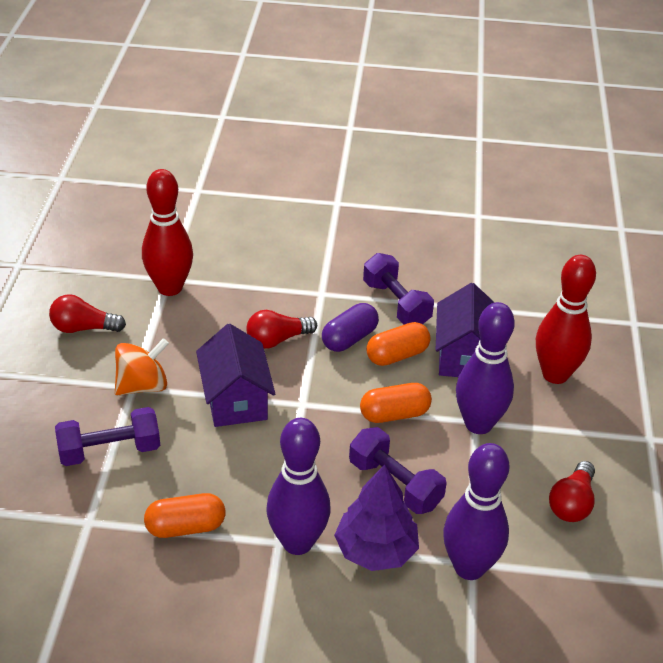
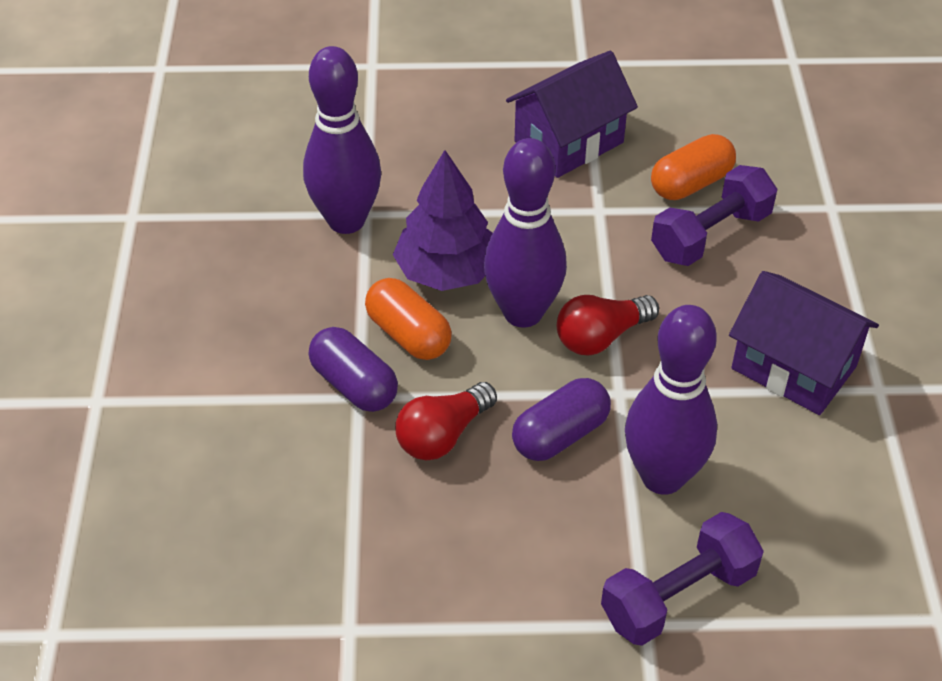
orange capsule: 3 -> 2
orange spinning top: 1 -> 0
purple capsule: 1 -> 2
purple dumbbell: 3 -> 2
red bowling pin: 2 -> 0
red light bulb: 3 -> 2

